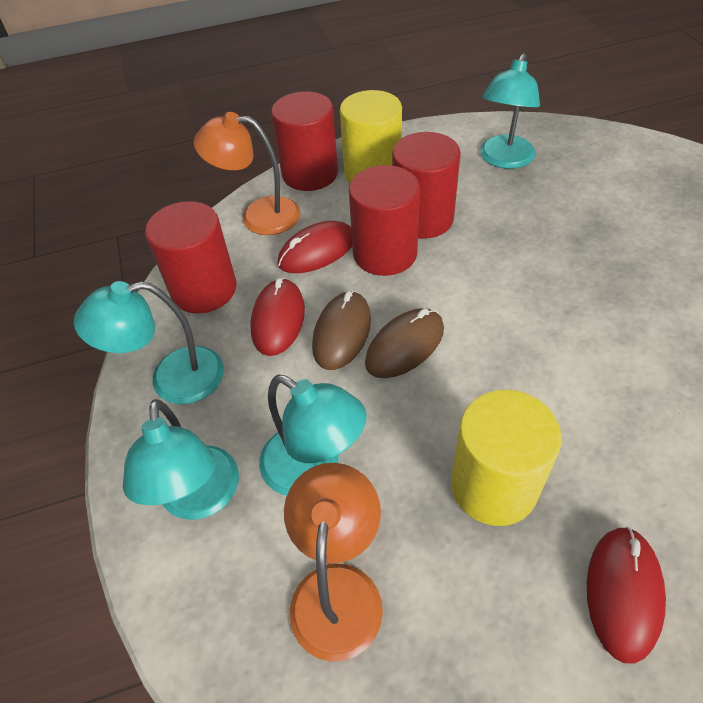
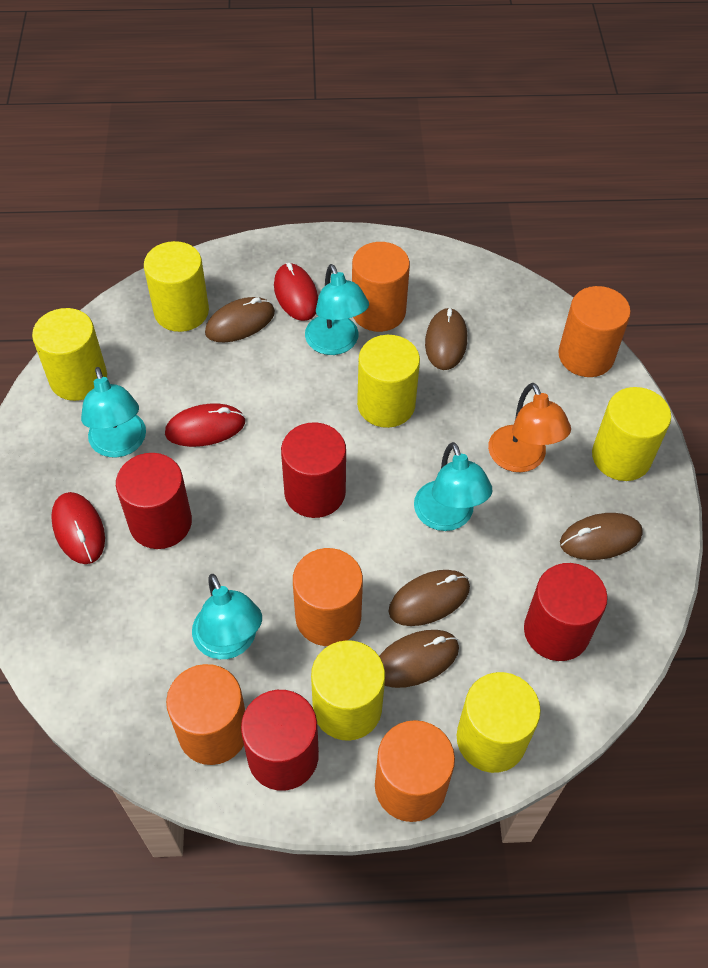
brown mouse: 2 -> 5
orange cylinder: 0 -> 5
orange lamp: 2 -> 1
yellow cylinder: 2 -> 6

